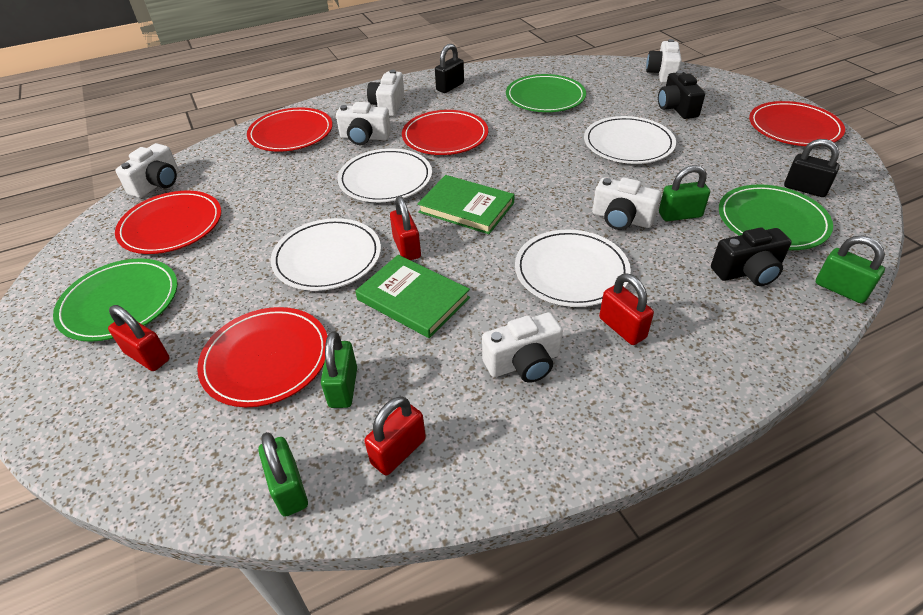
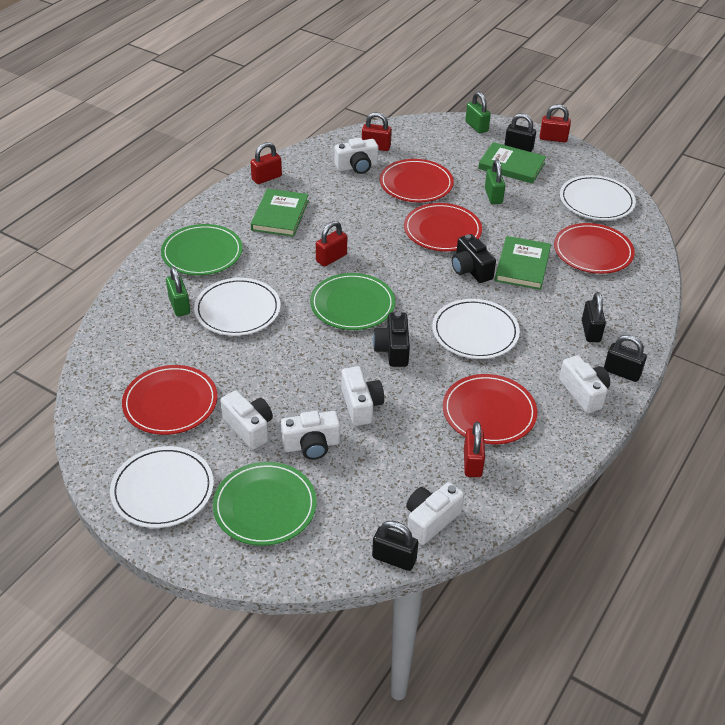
black padlock: 2 -> 4
green book: 2 -> 3
green padlock: 4 -> 3
red padlock: 4 -> 5

